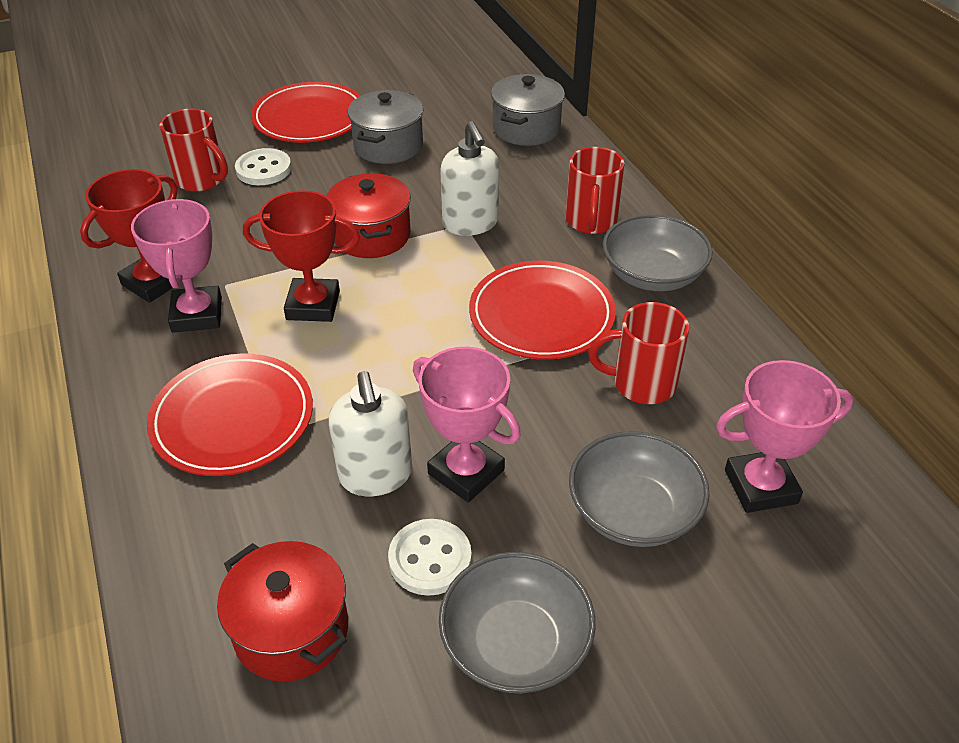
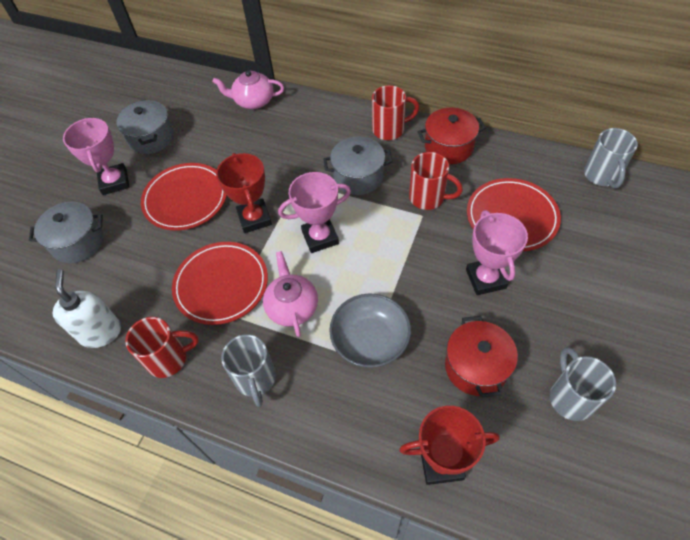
grey bowl: 3 -> 1
grey mug: 0 -> 3
grey pot: 2 -> 3
pink teapot: 0 -> 2
white button: 2 -> 0
white soap dispenser: 2 -> 1

